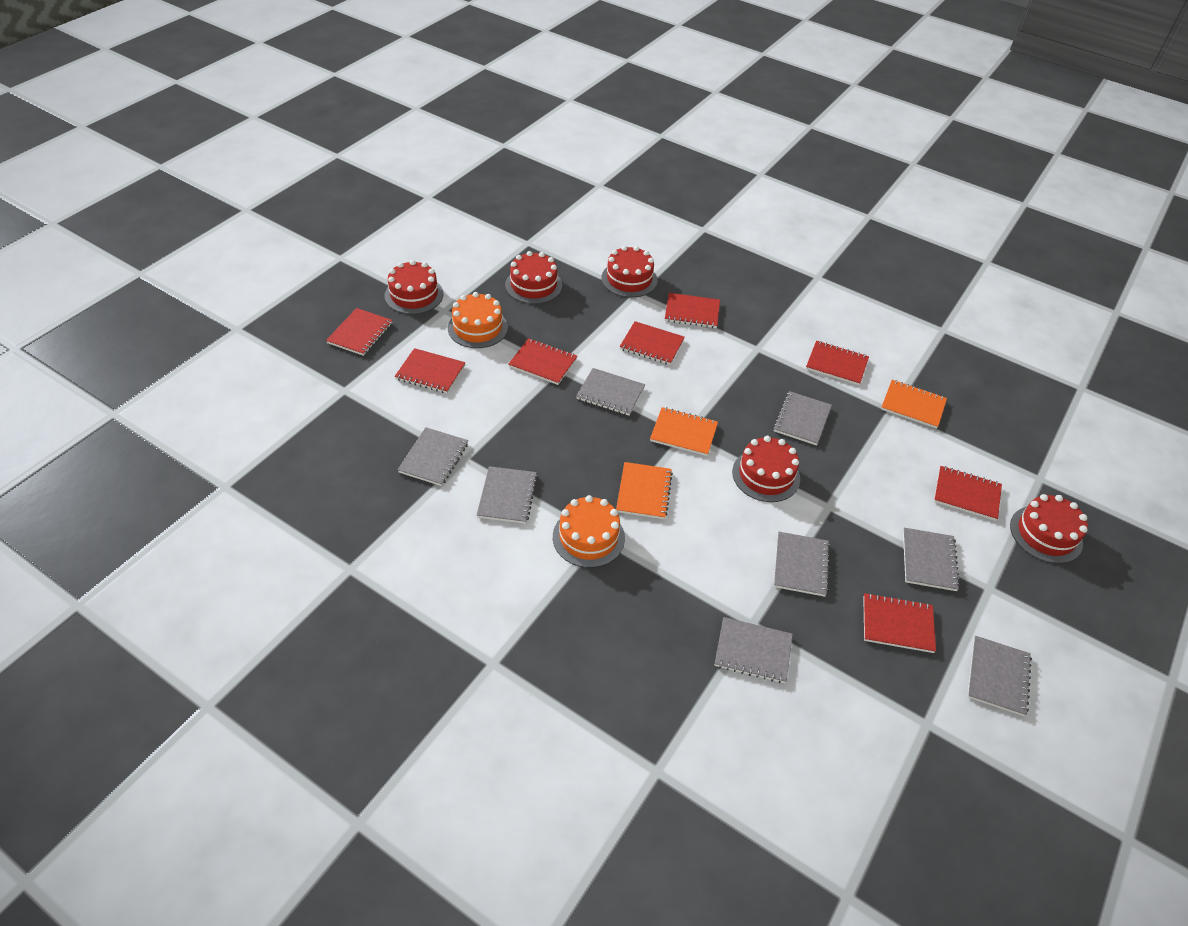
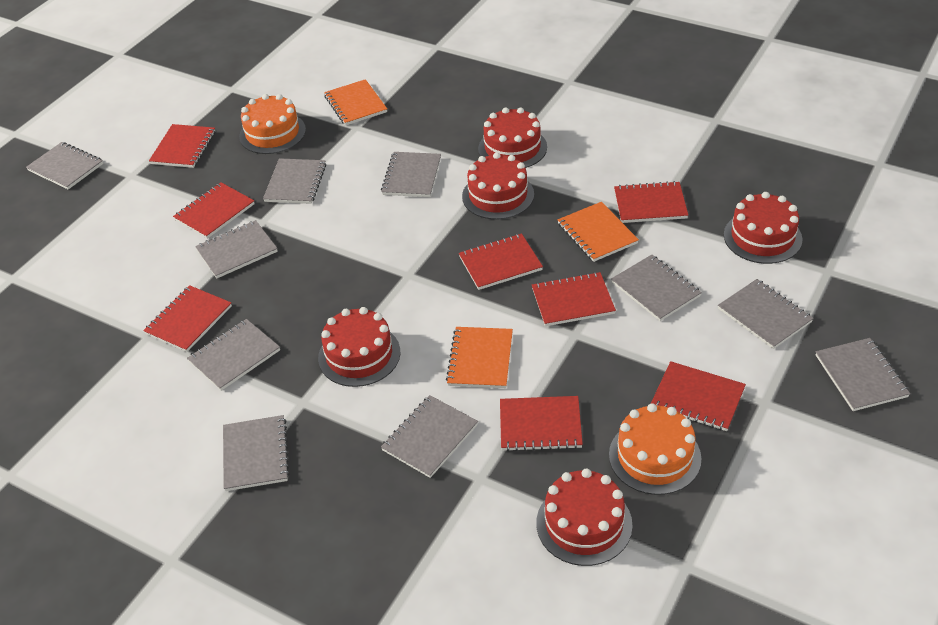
grey notebook: 8 -> 10

